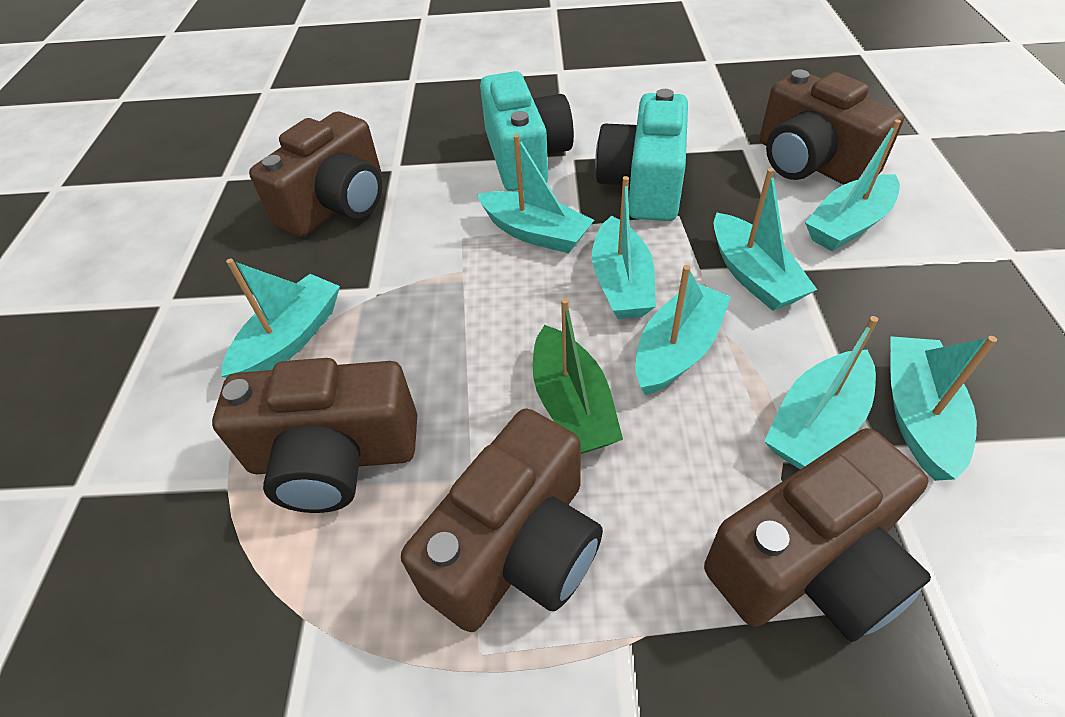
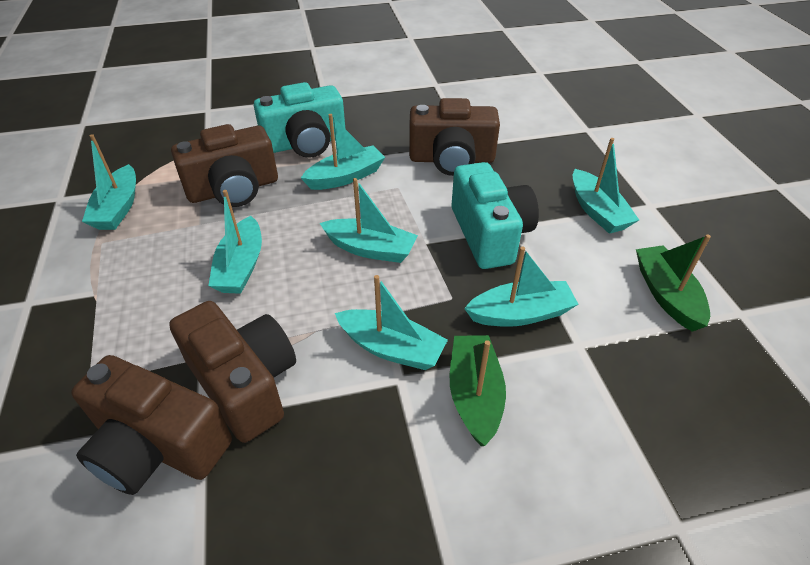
brown camera: 5 -> 4
green boat: 1 -> 2
turquoise boat: 8 -> 7

